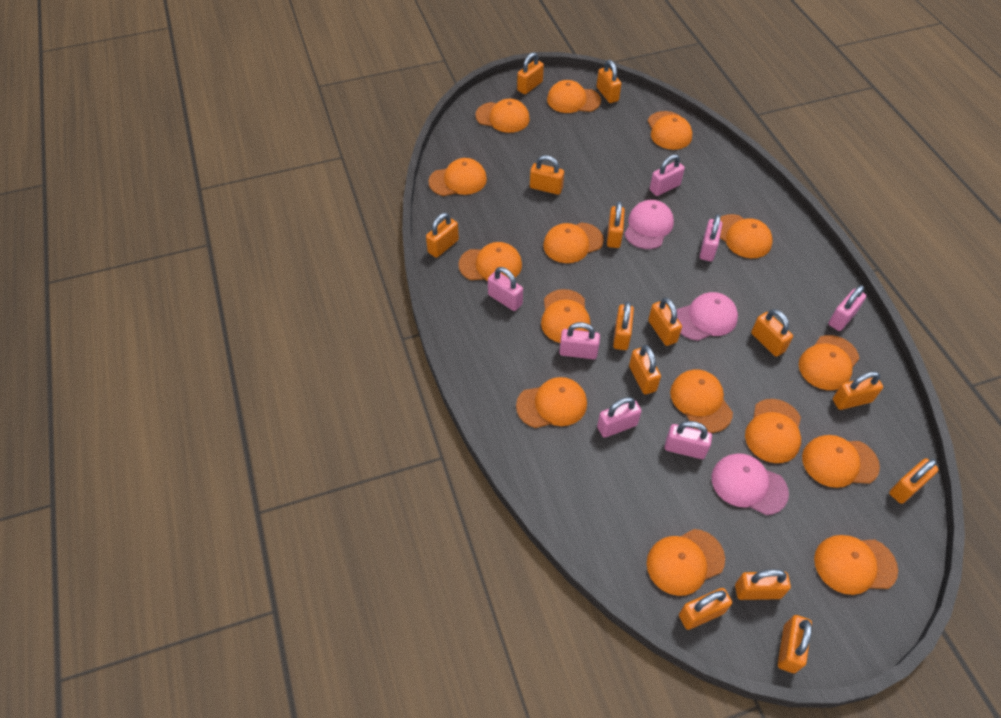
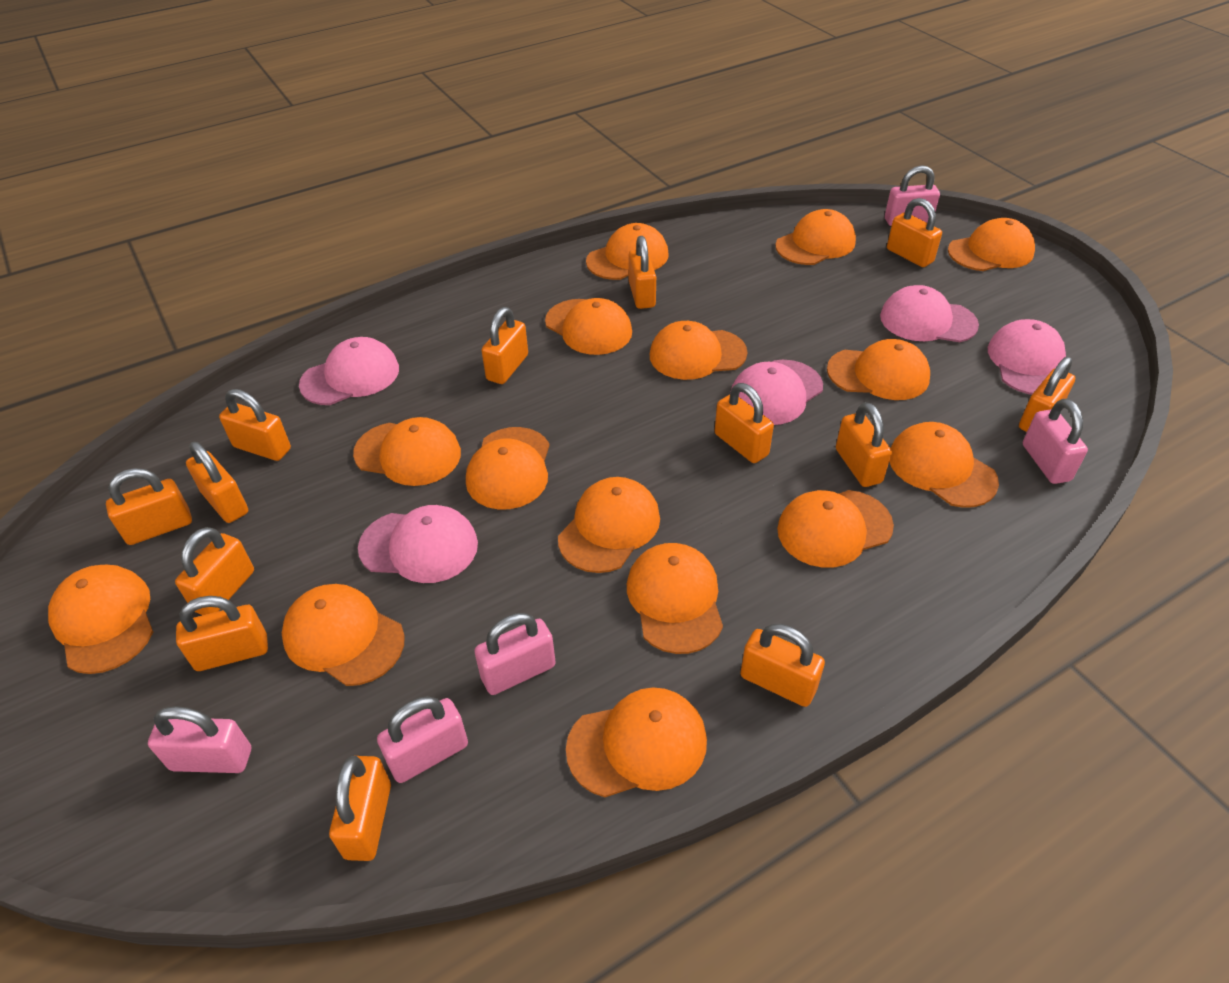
orange padlock: 14 -> 13
pink cap: 3 -> 5
pink padlock: 7 -> 5

